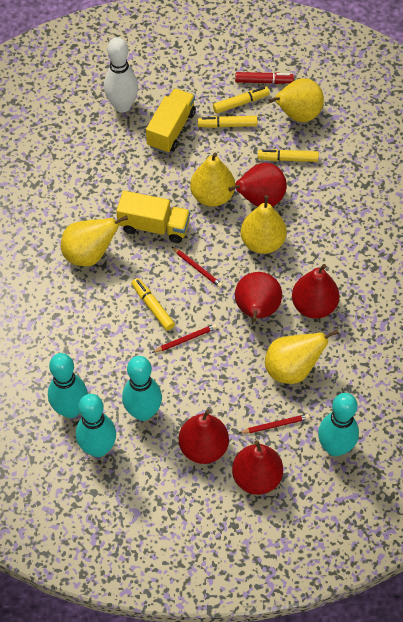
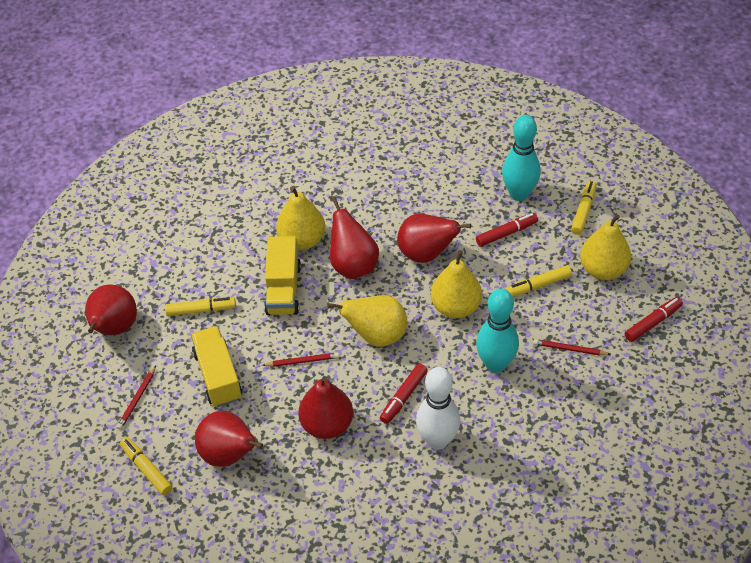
red marker: 1 -> 3
turquoise bowling pin: 4 -> 2
yellow pear: 5 -> 4

